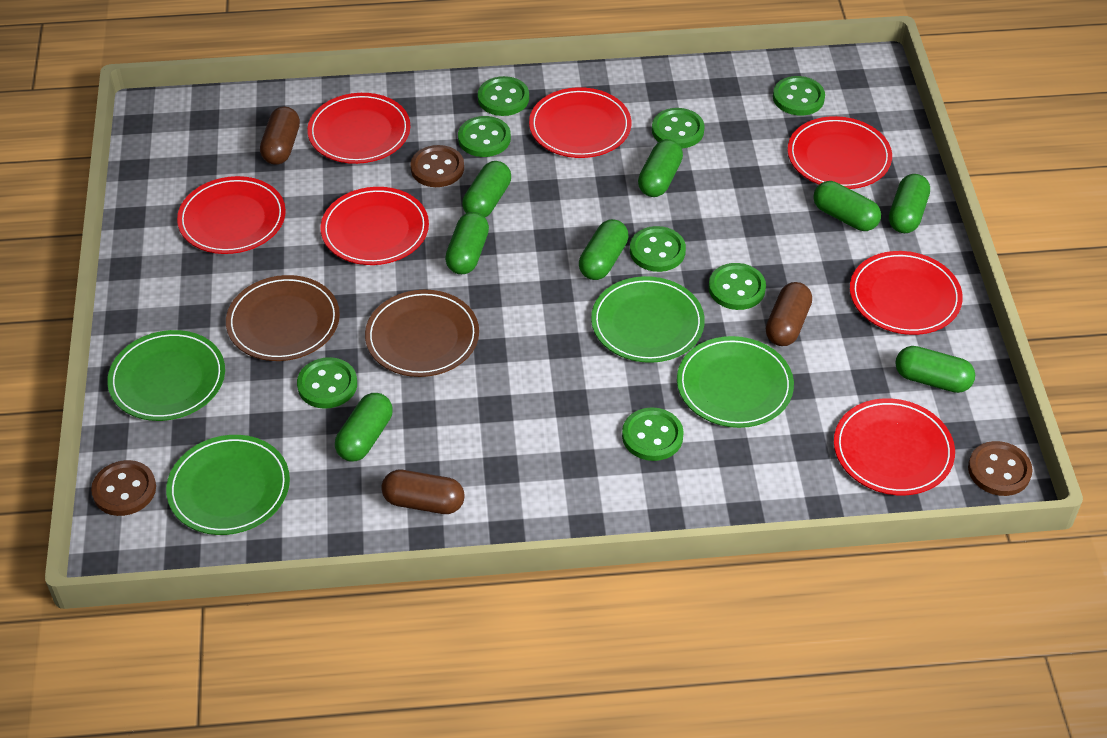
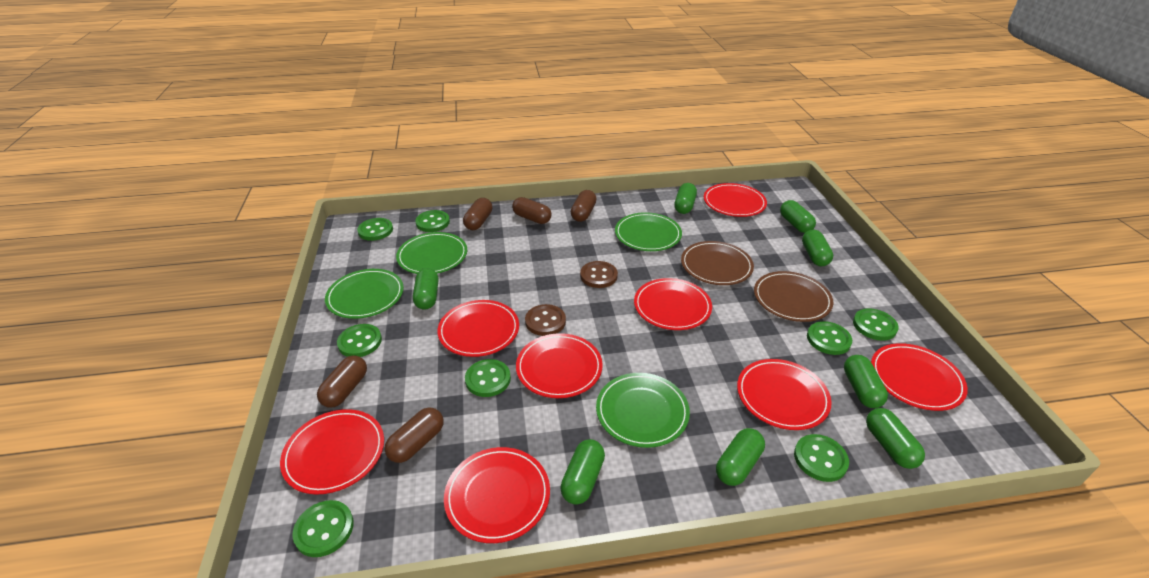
brown button: 3 -> 2
brown capsule: 3 -> 5
red plate: 7 -> 8

